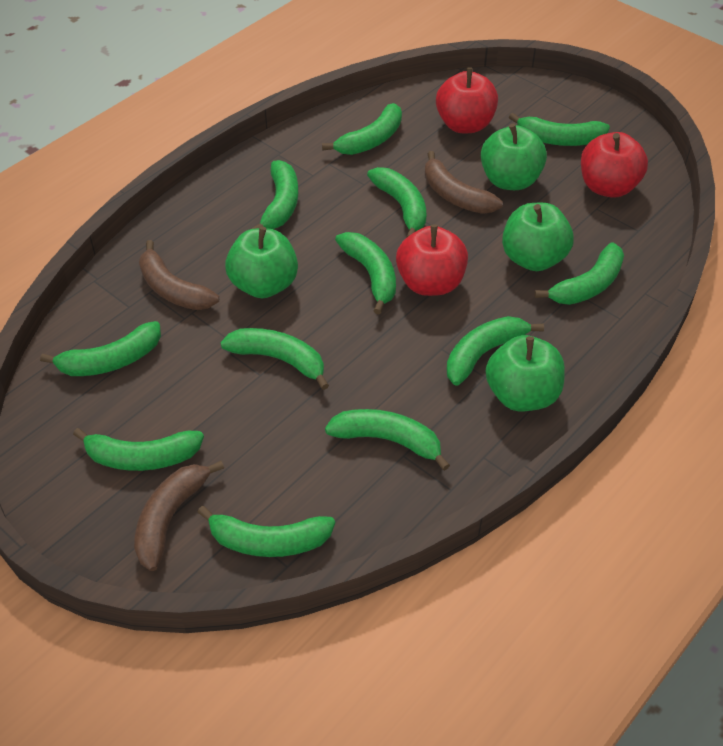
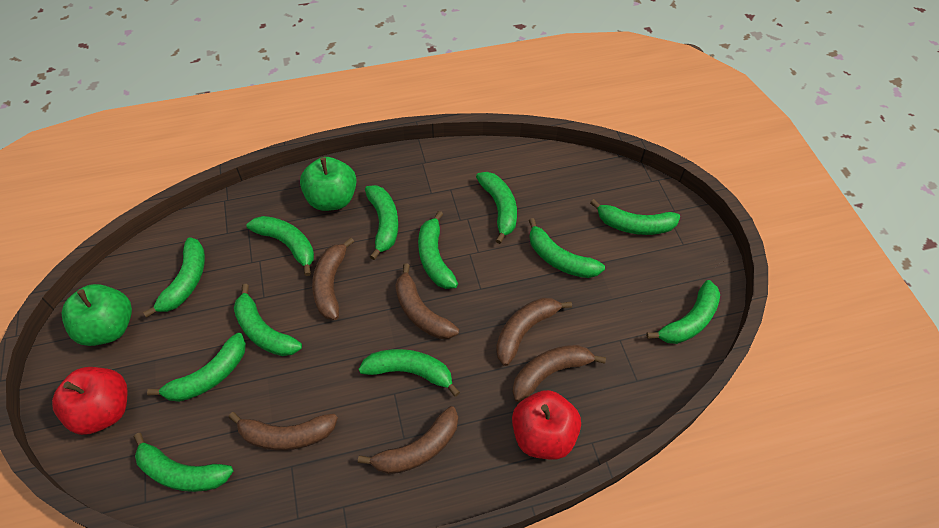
brown banana: 3 -> 6
green apple: 4 -> 2
red apple: 3 -> 2

